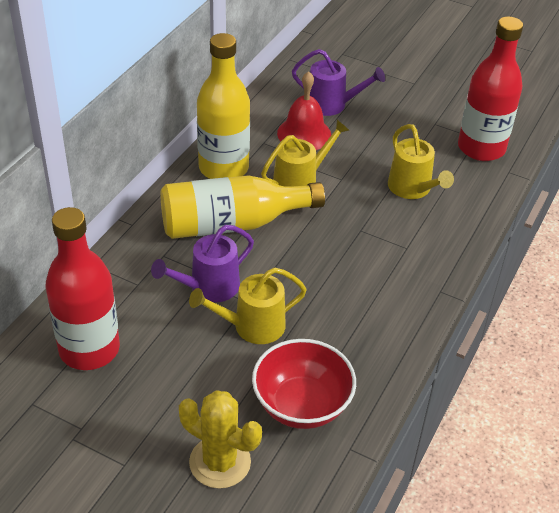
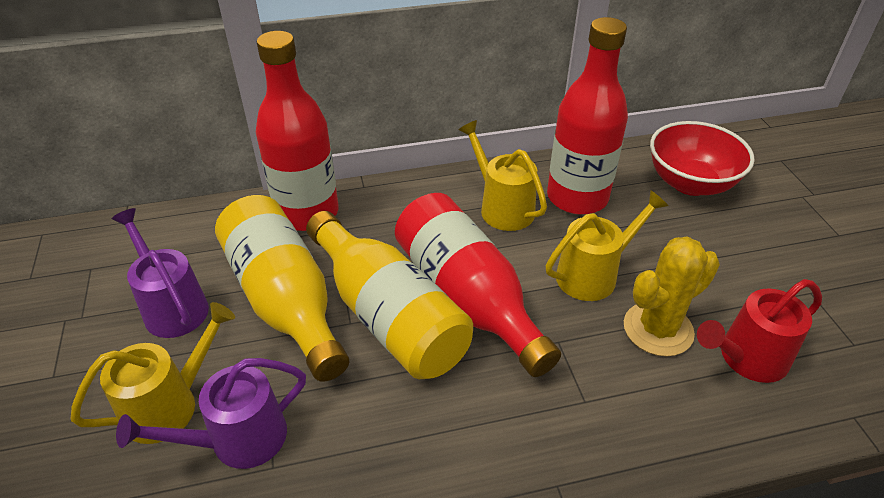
red bell: 1 -> 0
red bottle: 2 -> 3
red watering can: 0 -> 1

